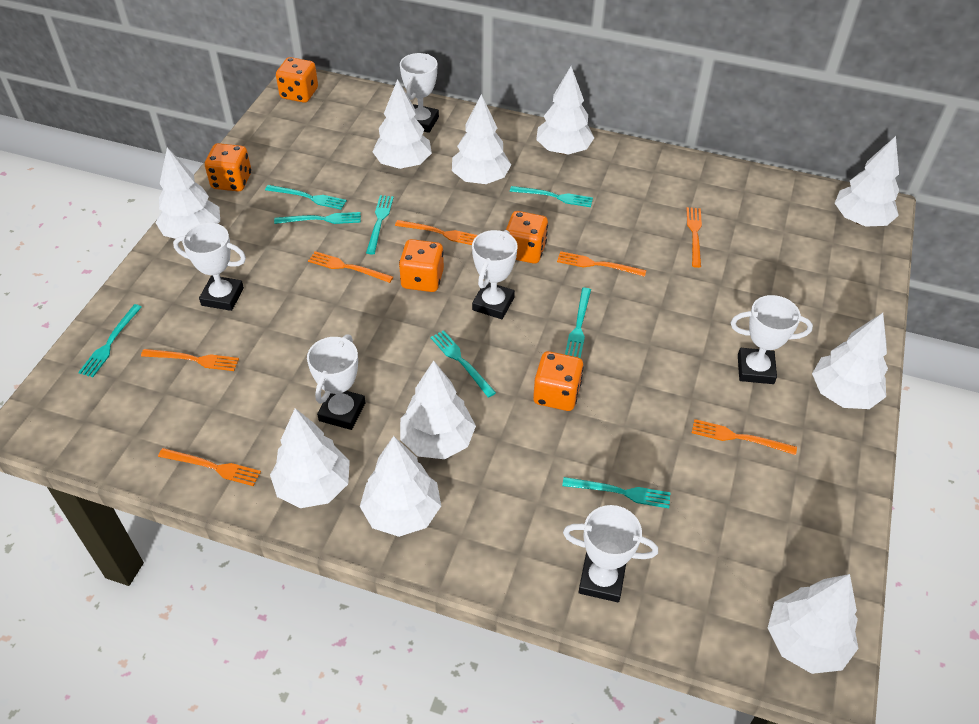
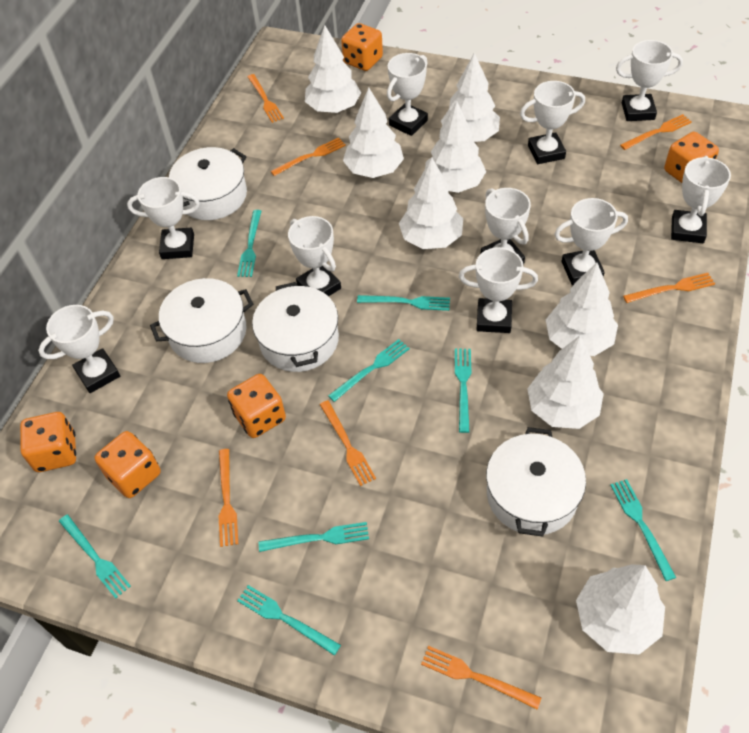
white pot: 0 -> 4
white tree: 10 -> 8
white trophy: 6 -> 10

